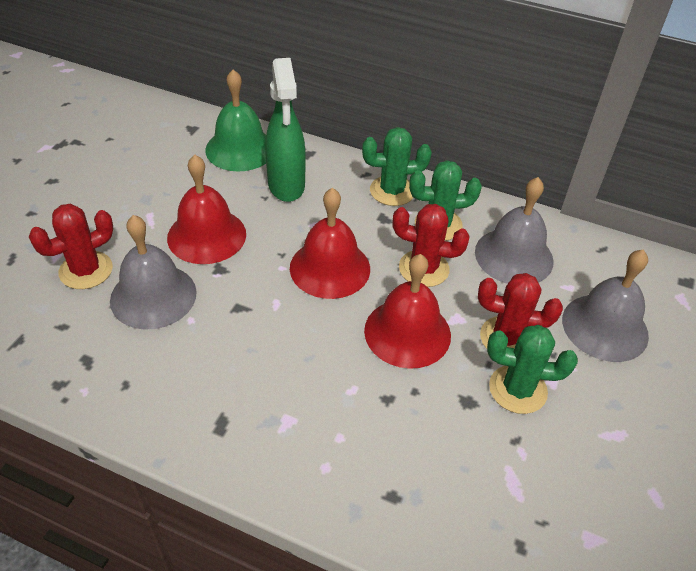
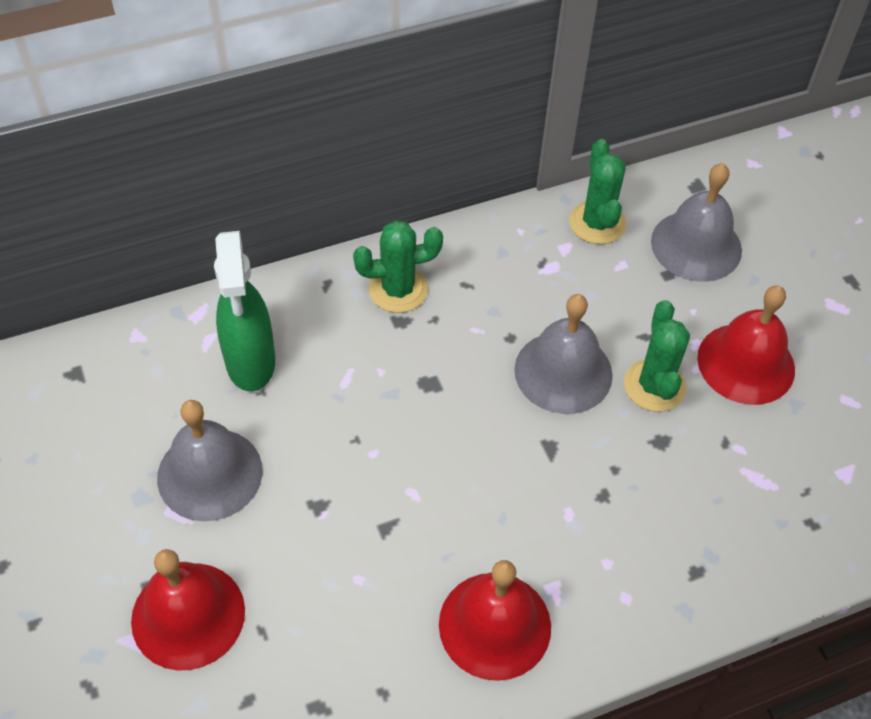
green bell: 1 -> 0
red cactus: 3 -> 0

